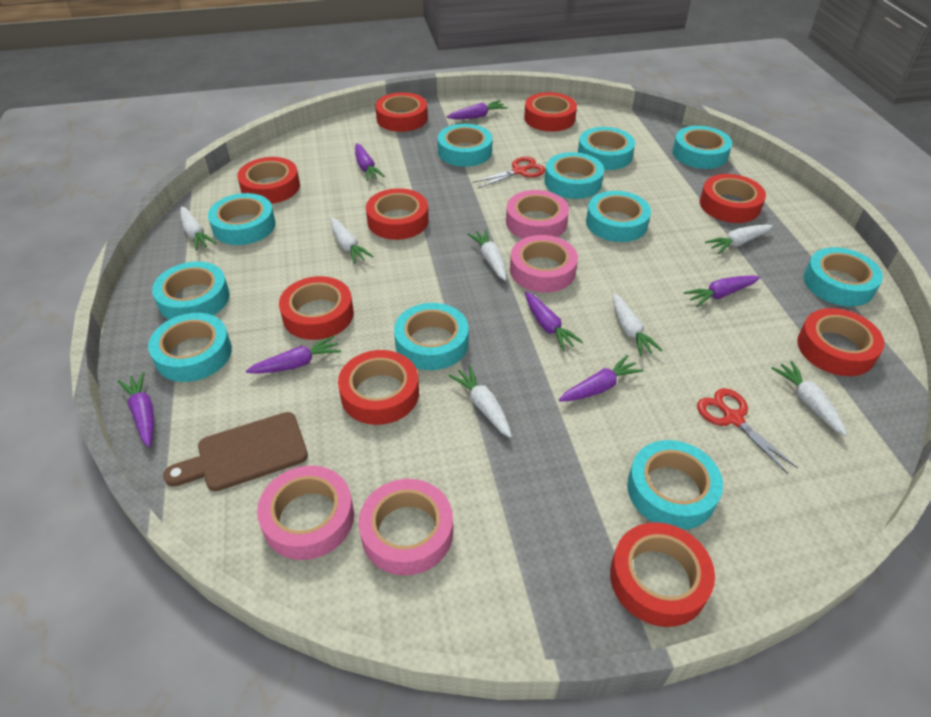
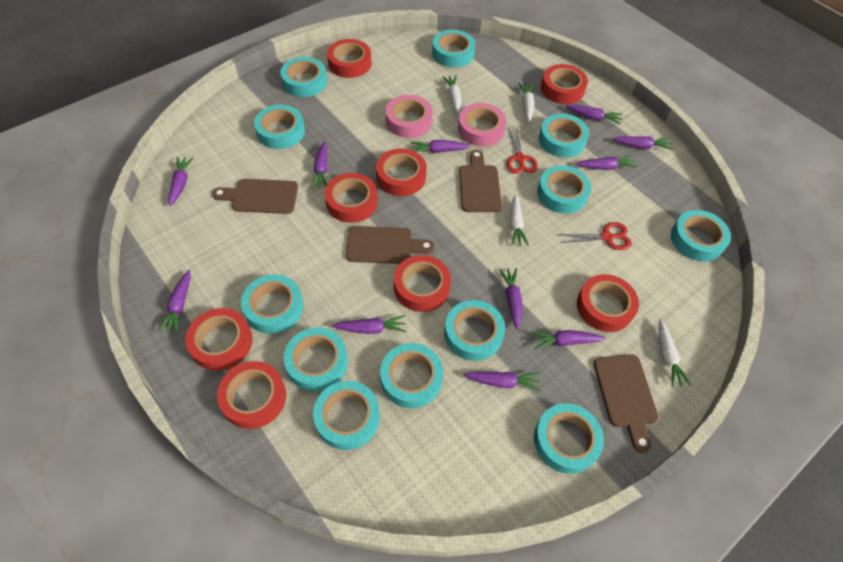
brown cutting board: 1 -> 4
pink tape: 4 -> 2
purple carrot: 7 -> 11
red tape: 9 -> 8
turquoise tape: 11 -> 12
white carrot: 7 -> 4

